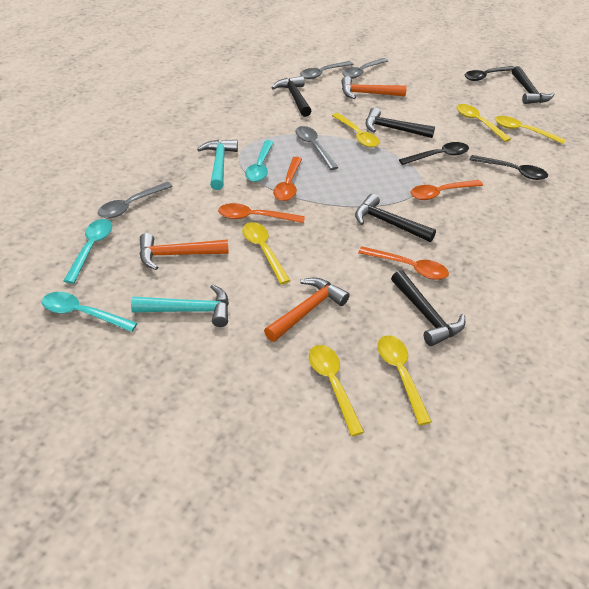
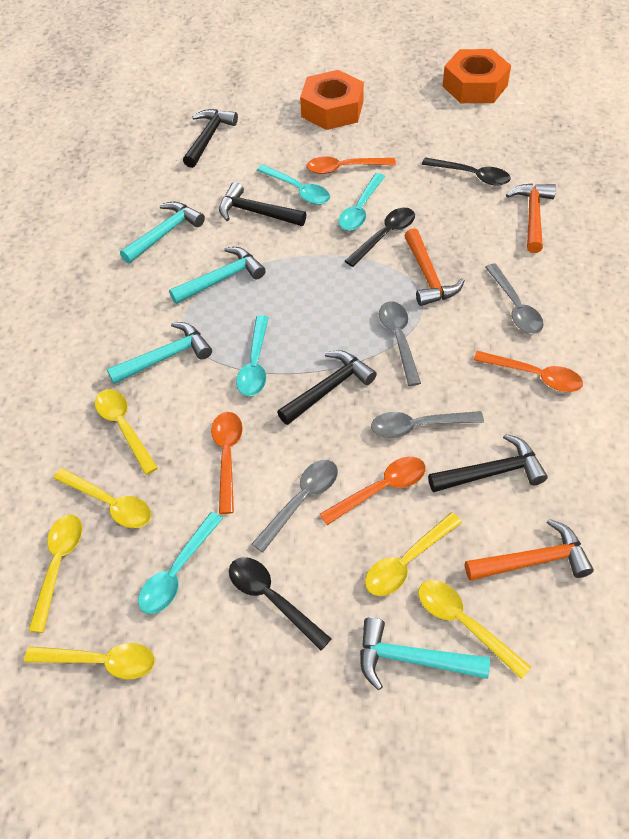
black hammer: 5 -> 4
orange nut: 0 -> 2
turquoise hammer: 2 -> 4
turquoise spoon: 3 -> 4

